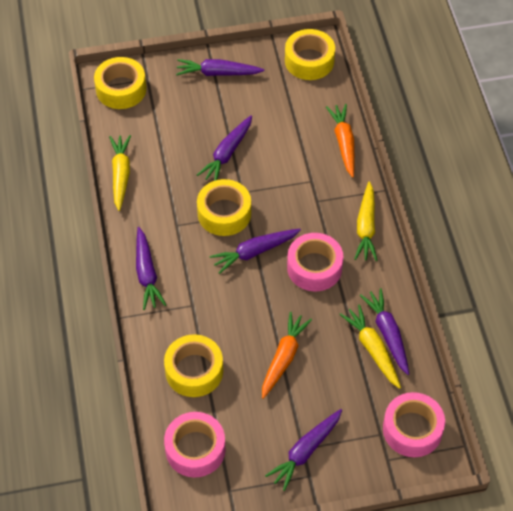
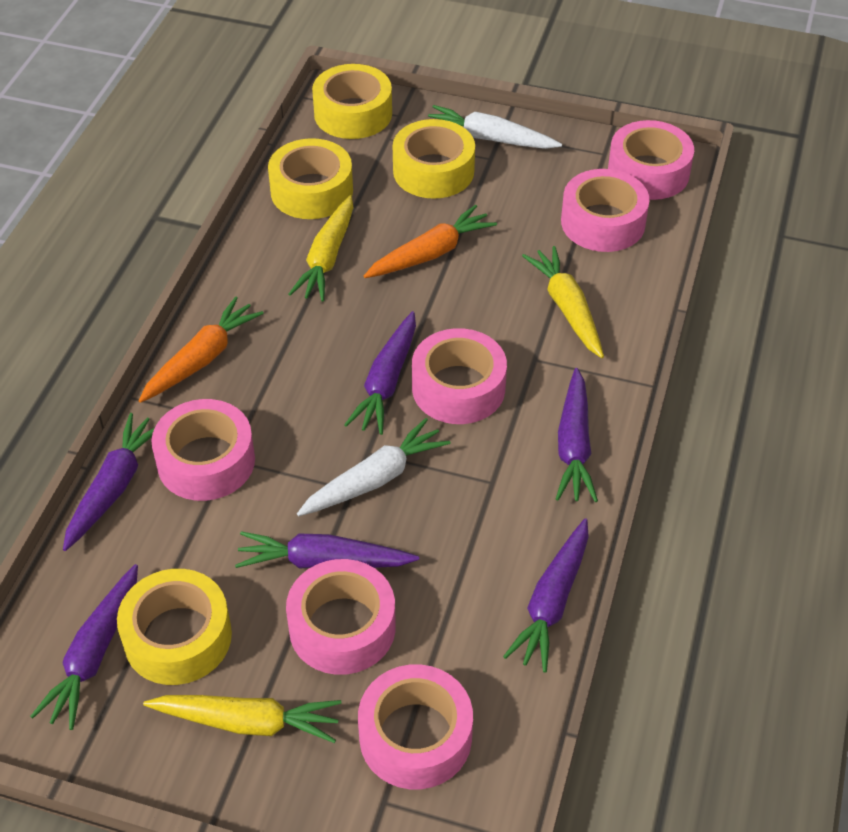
pink tape: 3 -> 6
white carrot: 0 -> 2

